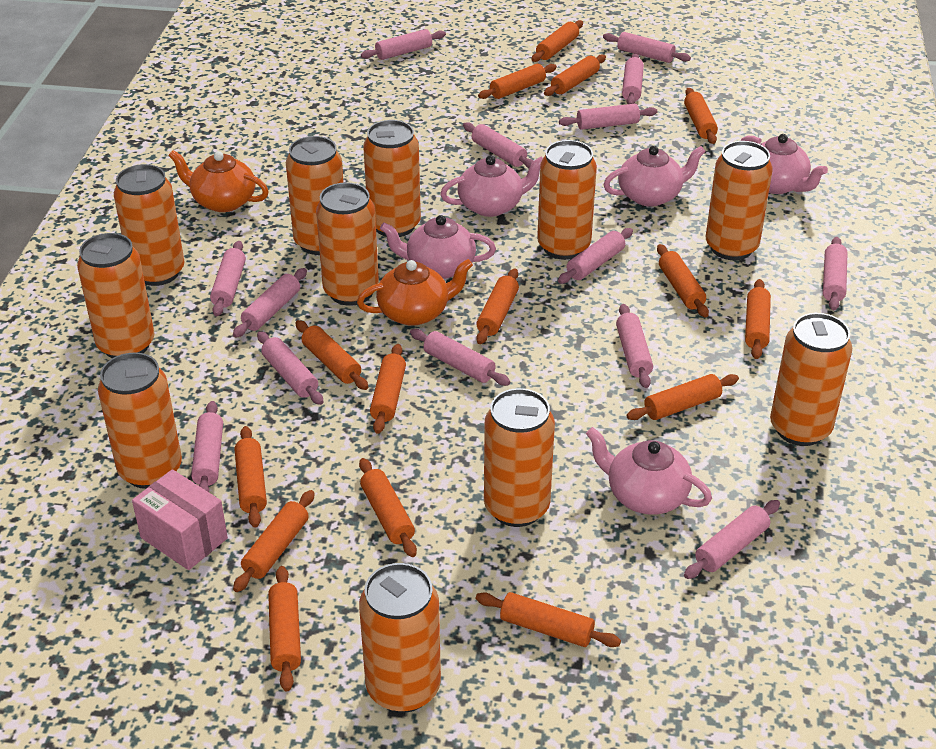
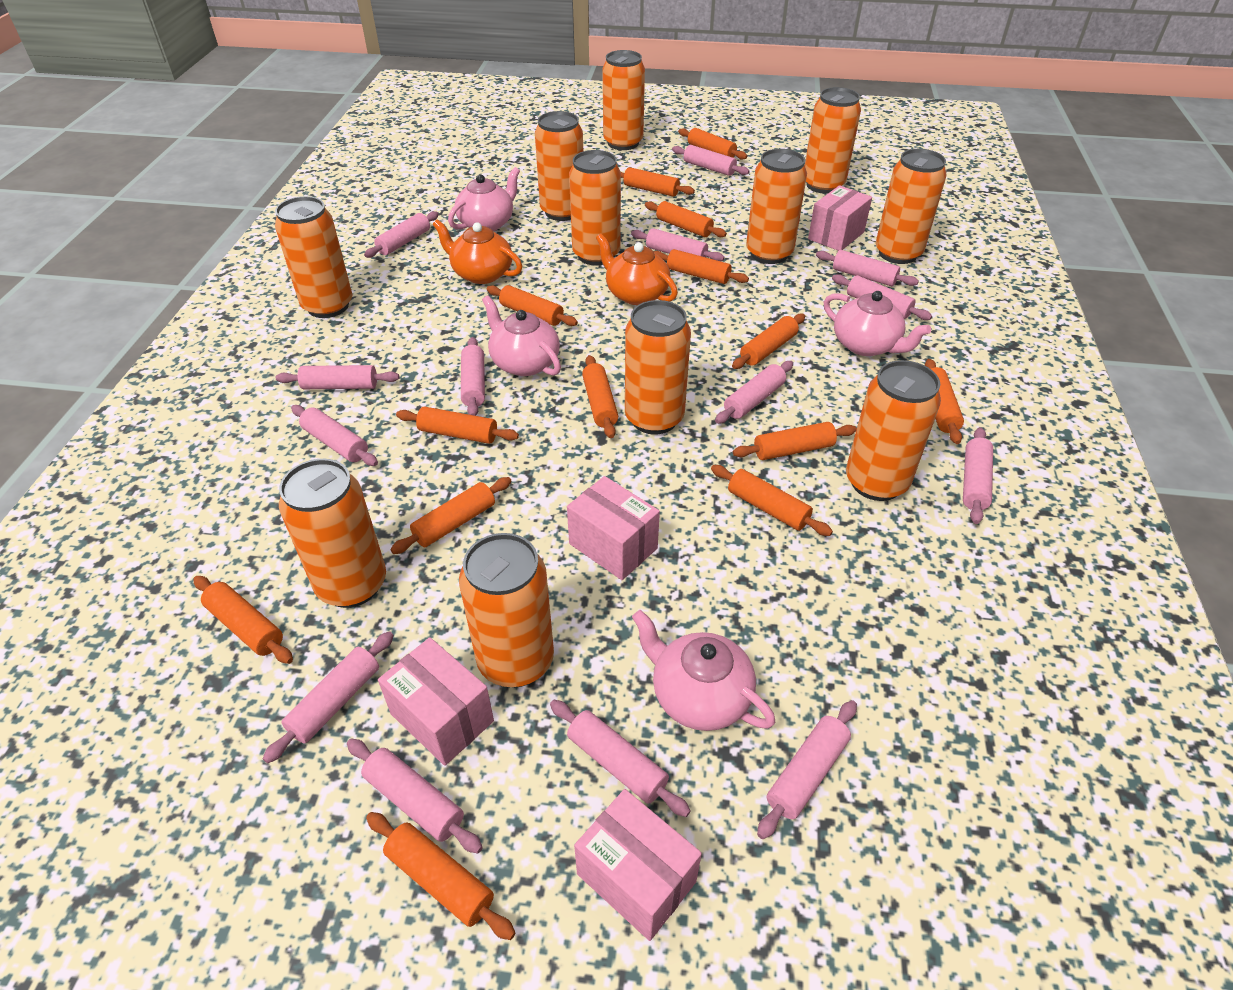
orange rolling pin: 15 -> 14
pink box: 1 -> 4
pink teapot: 5 -> 4

